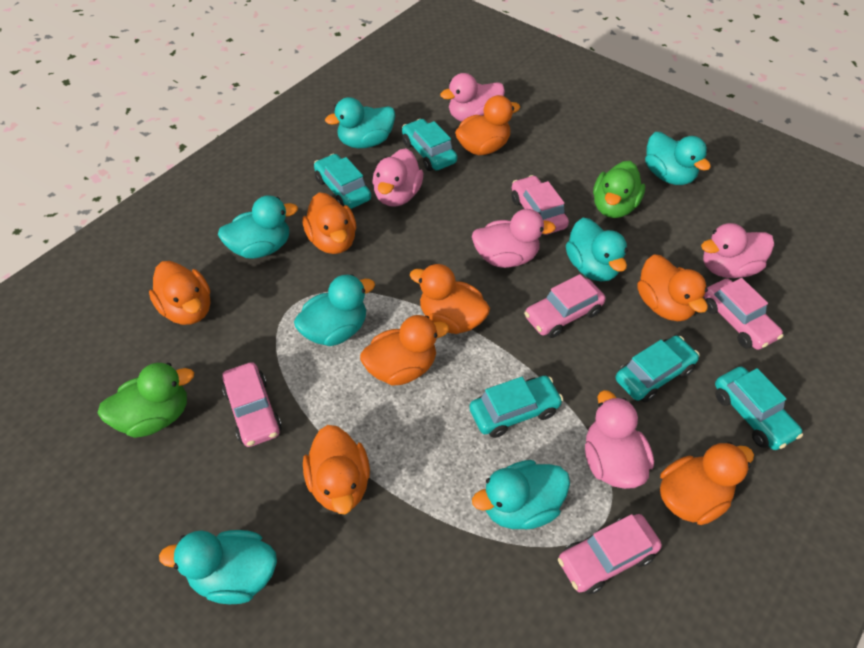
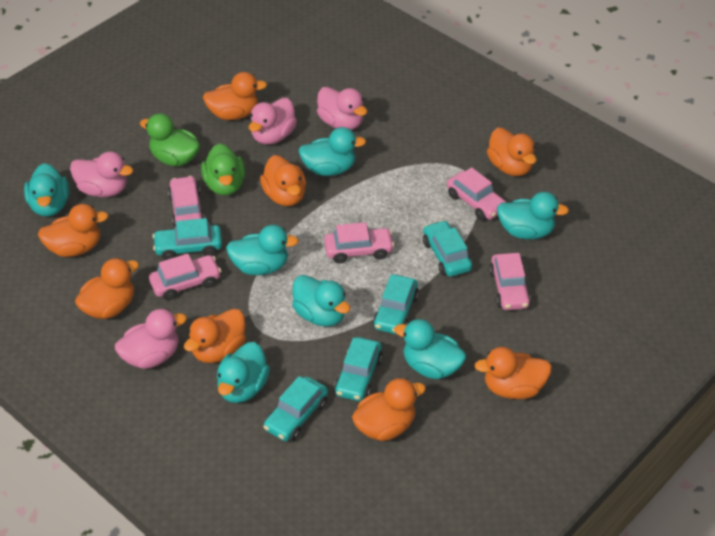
pink duck: 5 -> 4

